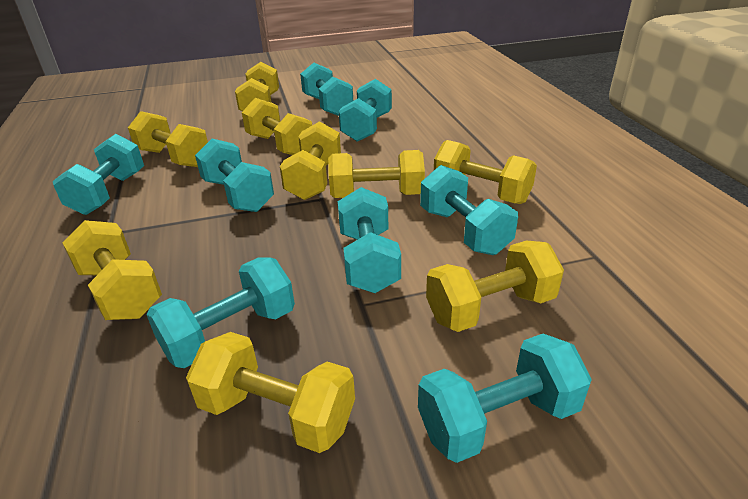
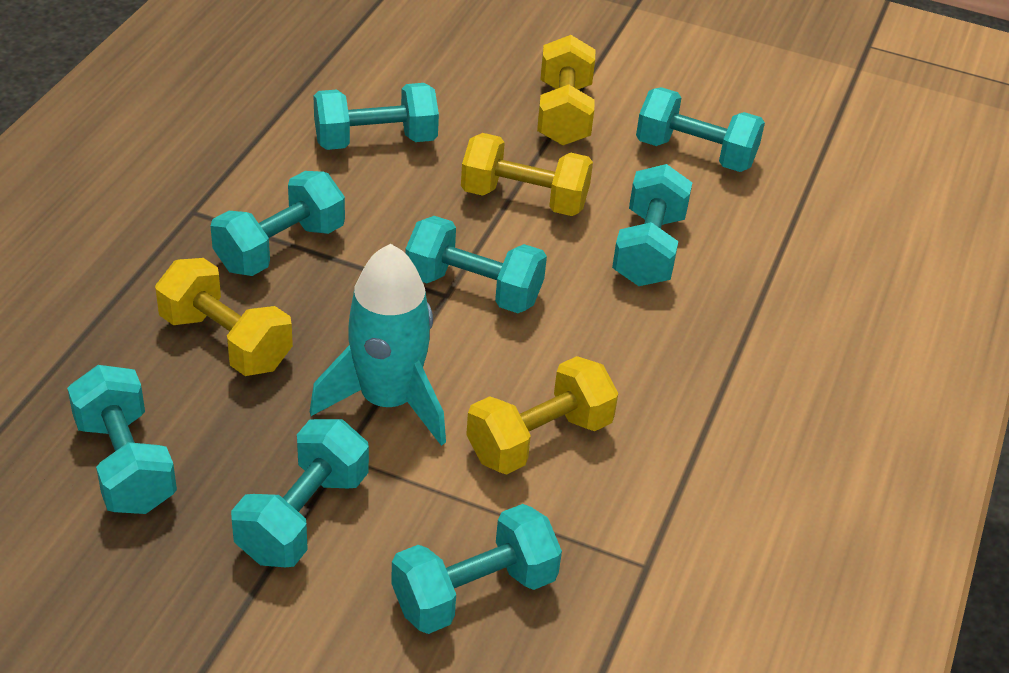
turquoise rocket: 0 -> 1
yellow dumbbell: 9 -> 4

